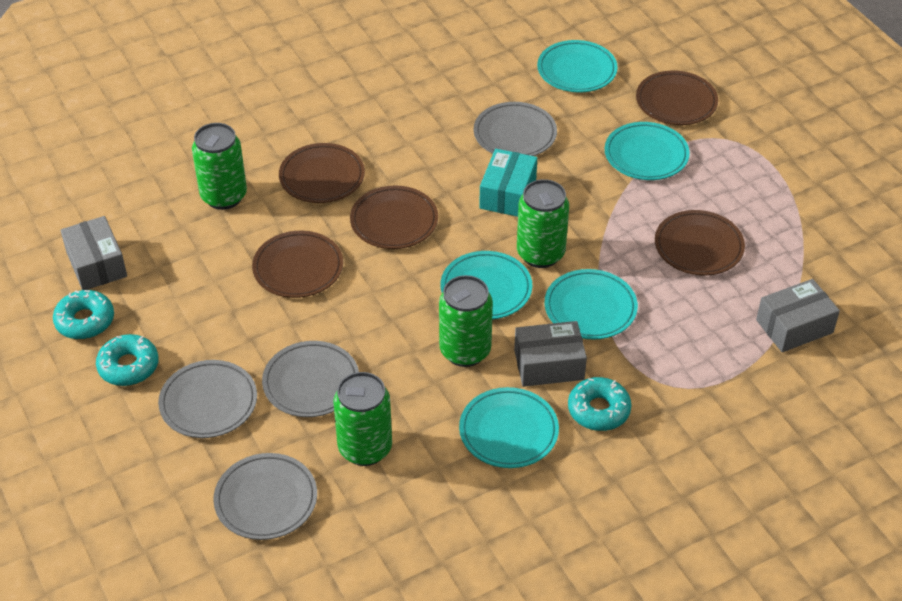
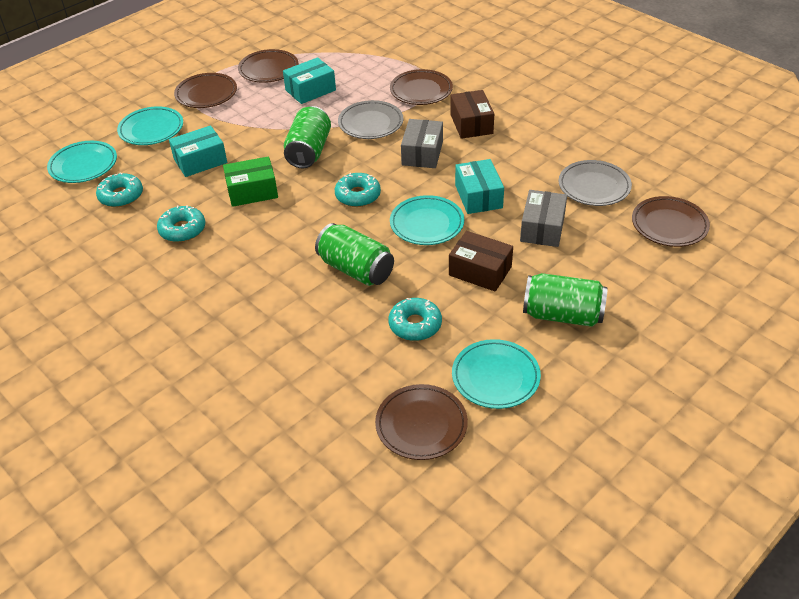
brown box: 0 -> 2
green box: 0 -> 1
green can: 4 -> 3
grey box: 3 -> 2
grey plate: 4 -> 2
turquoise box: 1 -> 3
turquoise donut: 3 -> 4
turquoise plate: 5 -> 4

